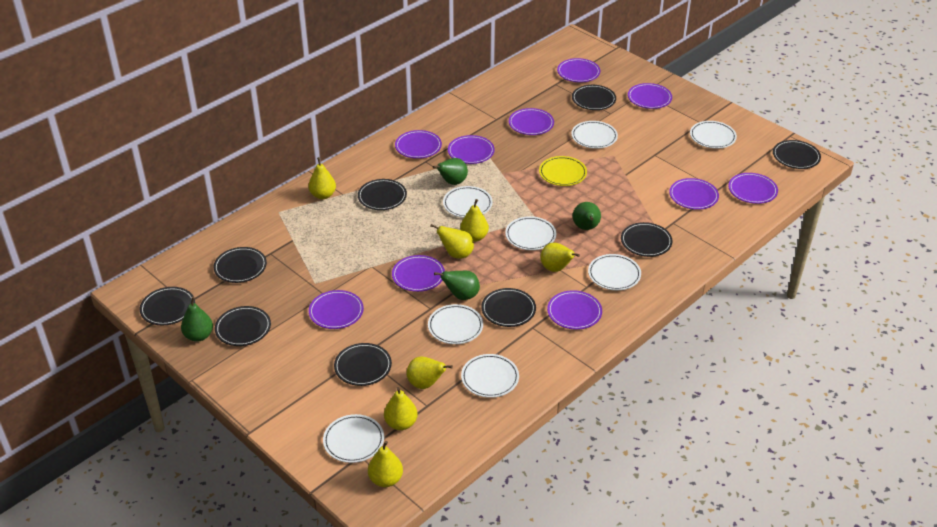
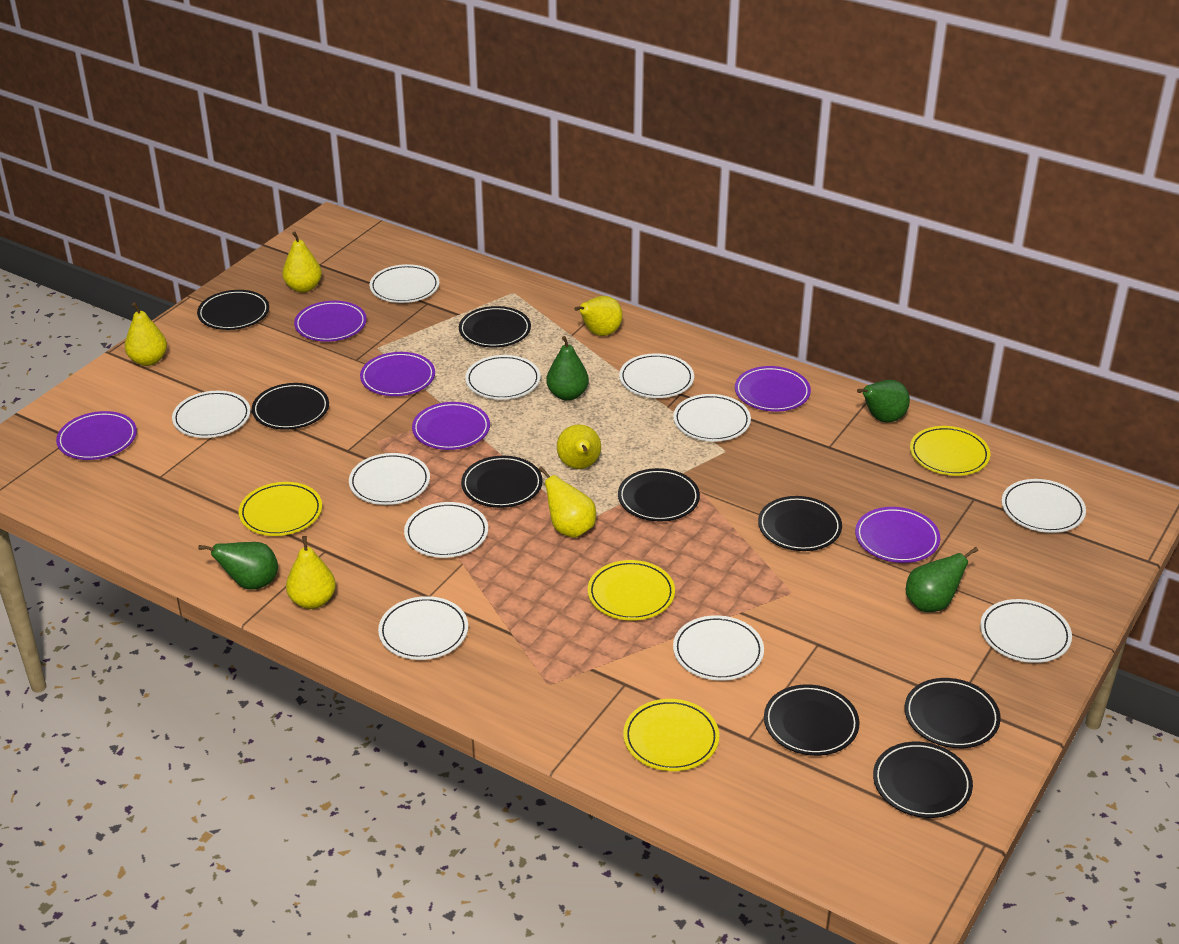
purple plate: 10 -> 6
white plate: 8 -> 11
yellow pear: 7 -> 6
yellow plate: 1 -> 4

